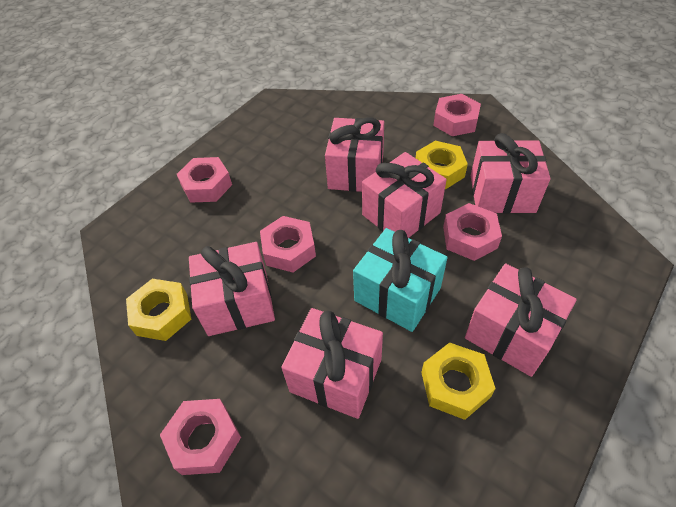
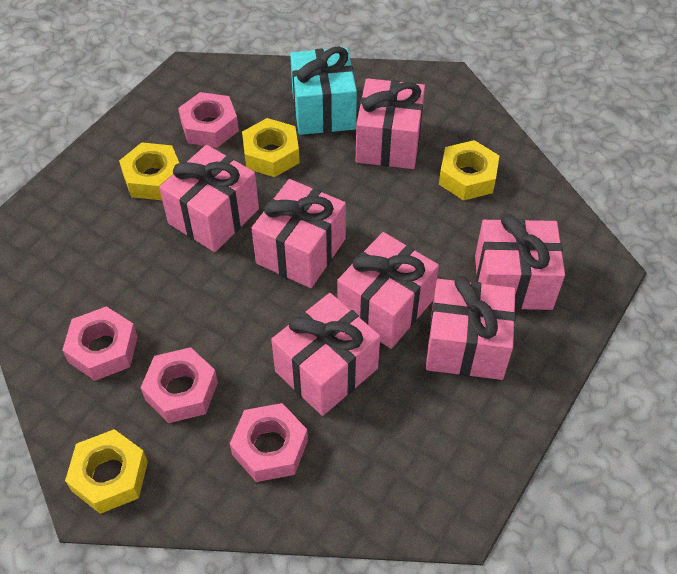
pink gift: 6 -> 7
pink nut: 5 -> 4
yellow nut: 3 -> 4

